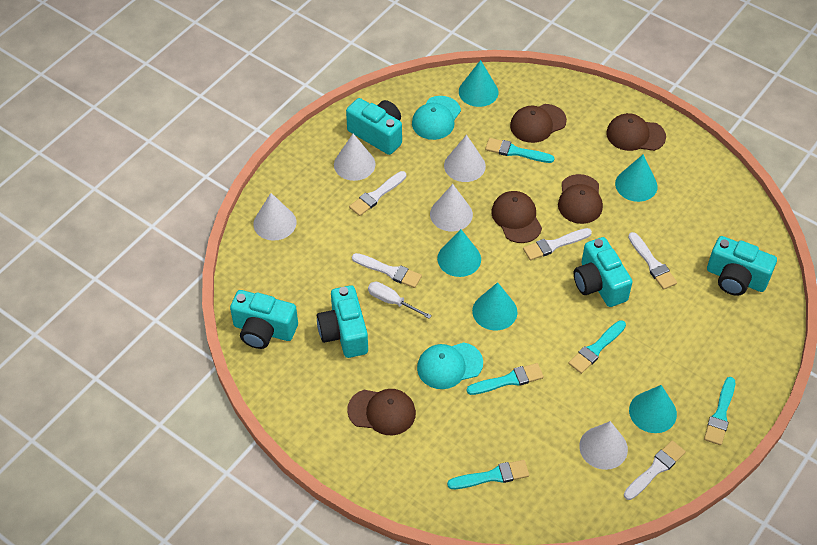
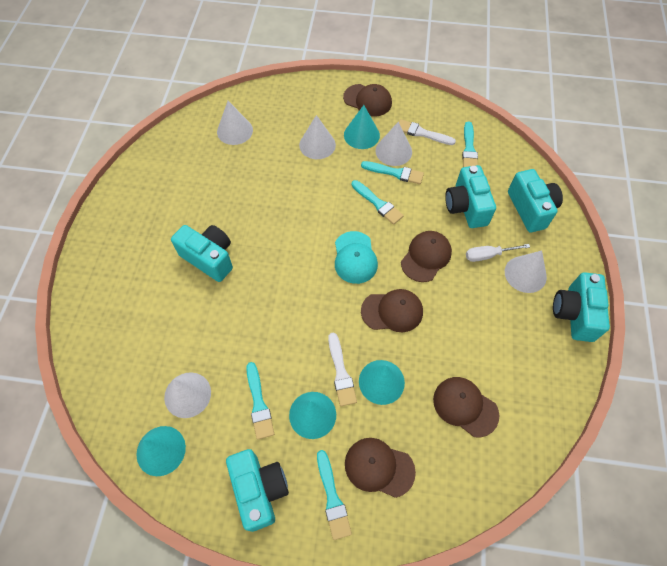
turquoise cap: 2 -> 1
turquoise cone: 5 -> 4
white brush: 5 -> 2

